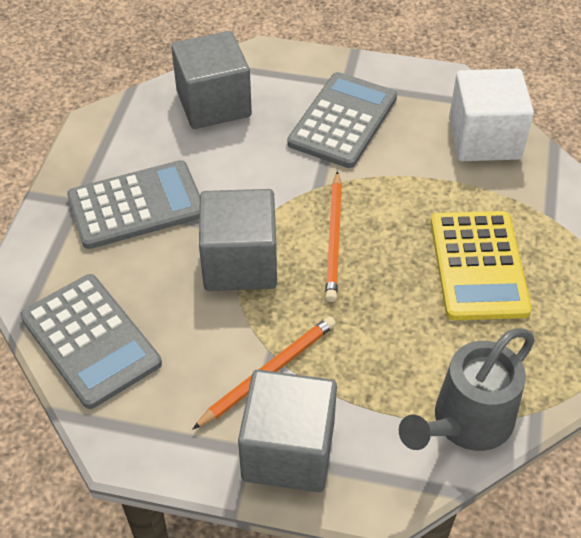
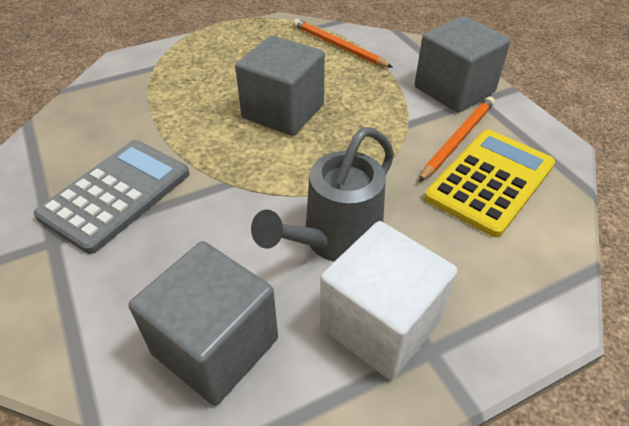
grey calculator: 3 -> 1

